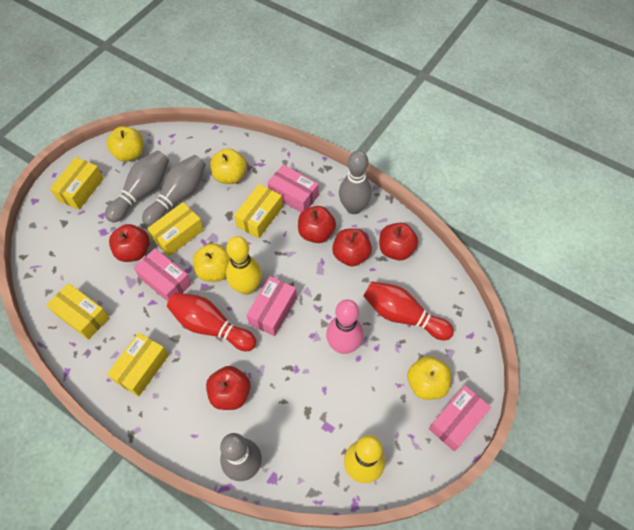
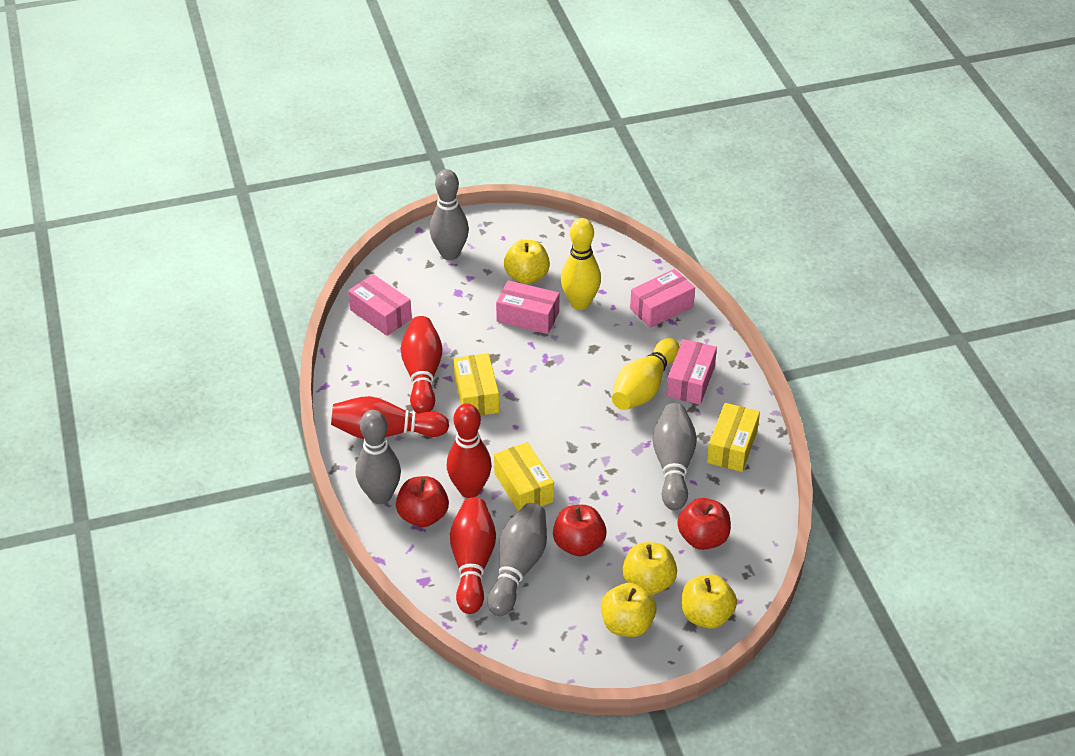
pink bowling pin: 1 -> 0
red apple: 5 -> 3
red bowling pin: 2 -> 4
yellow box: 5 -> 3

